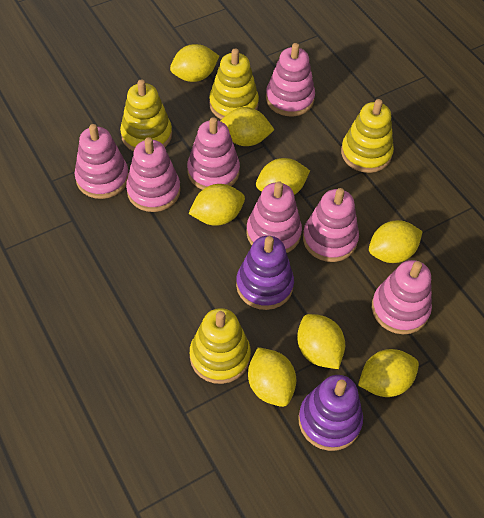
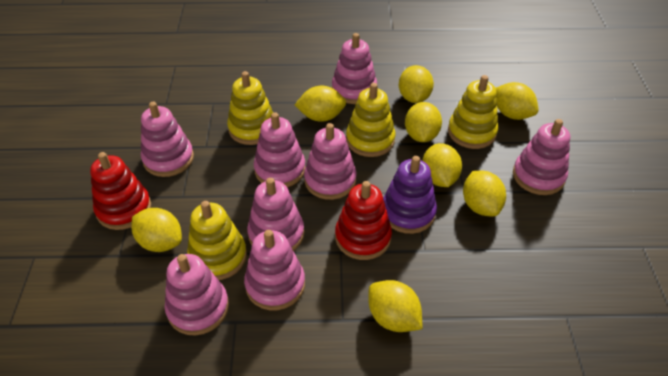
pink stacking toy: 7 -> 8
purple stacking toy: 2 -> 1
red stacking toy: 0 -> 2

